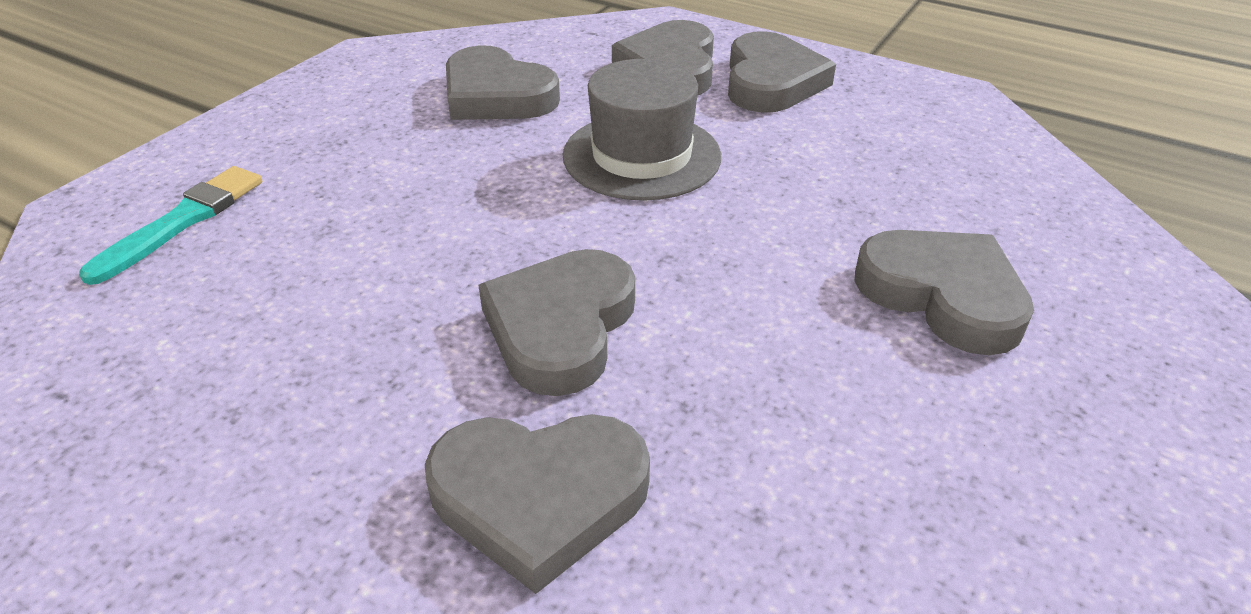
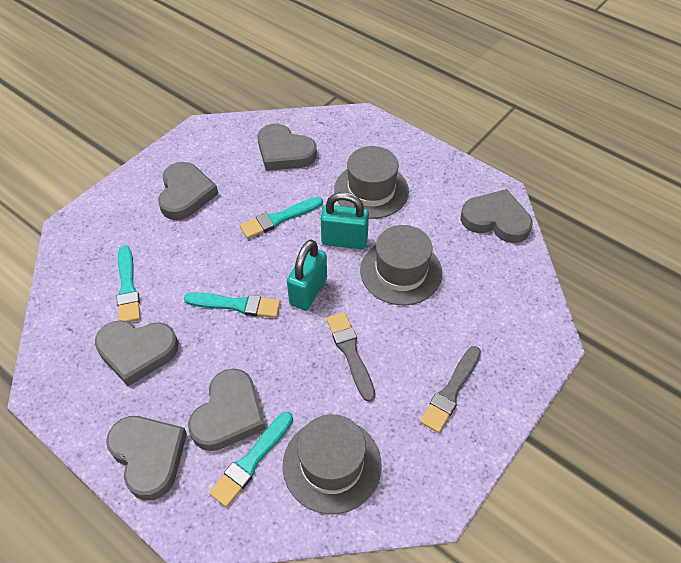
grey brush: 0 -> 2
grey hat: 1 -> 3
turquoise brush: 1 -> 4
turquoise padlock: 0 -> 2

